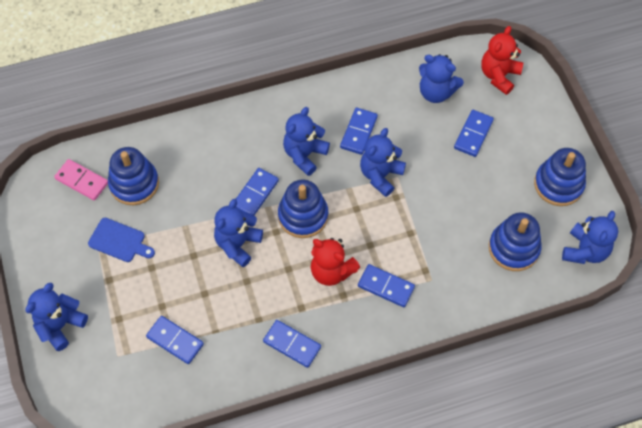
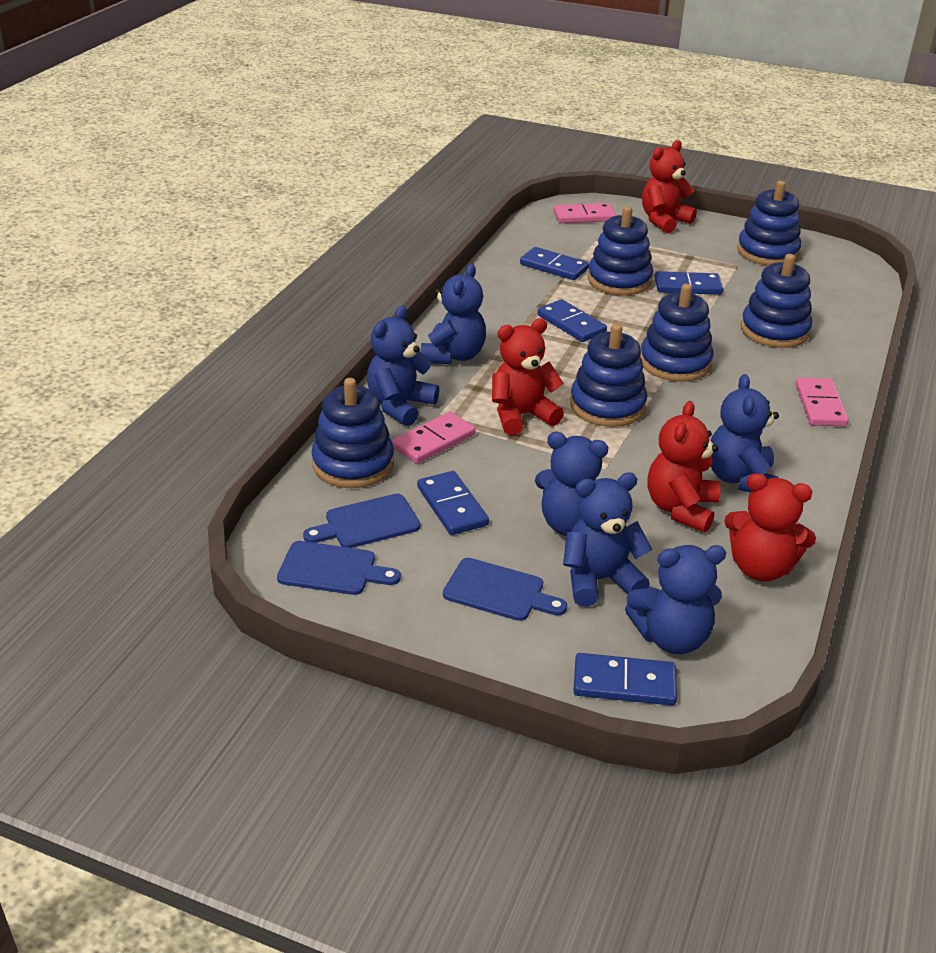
blue cutting board: 1 -> 3
blue domino: 6 -> 5
blue stacking toy: 4 -> 6
pink domino: 1 -> 3
red teddy bear: 2 -> 4

